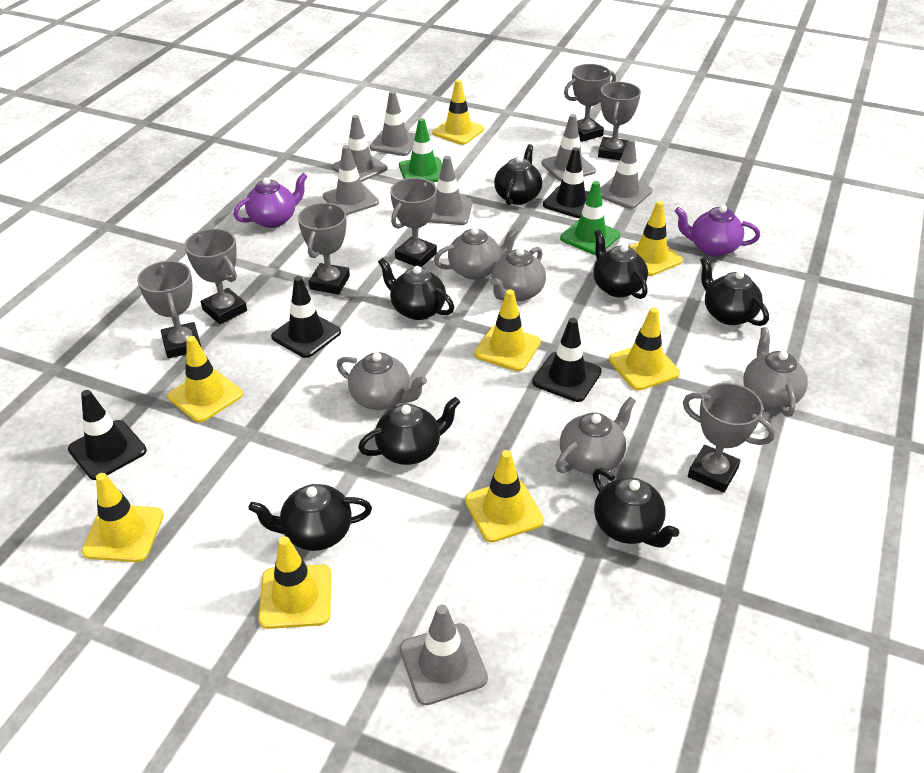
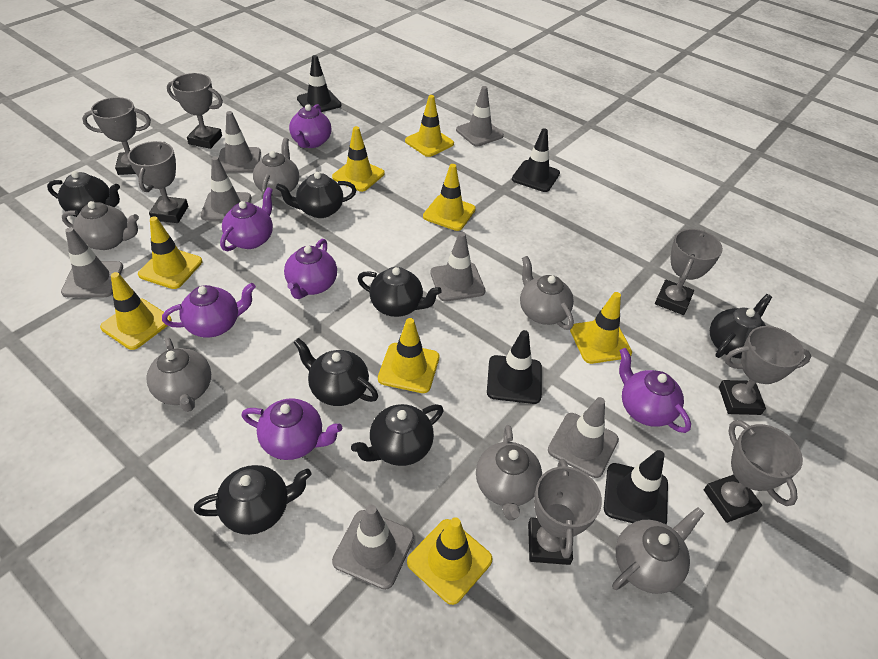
green traffic cone: 2 -> 0
grey teapot: 5 -> 6
purple teapot: 2 -> 6

